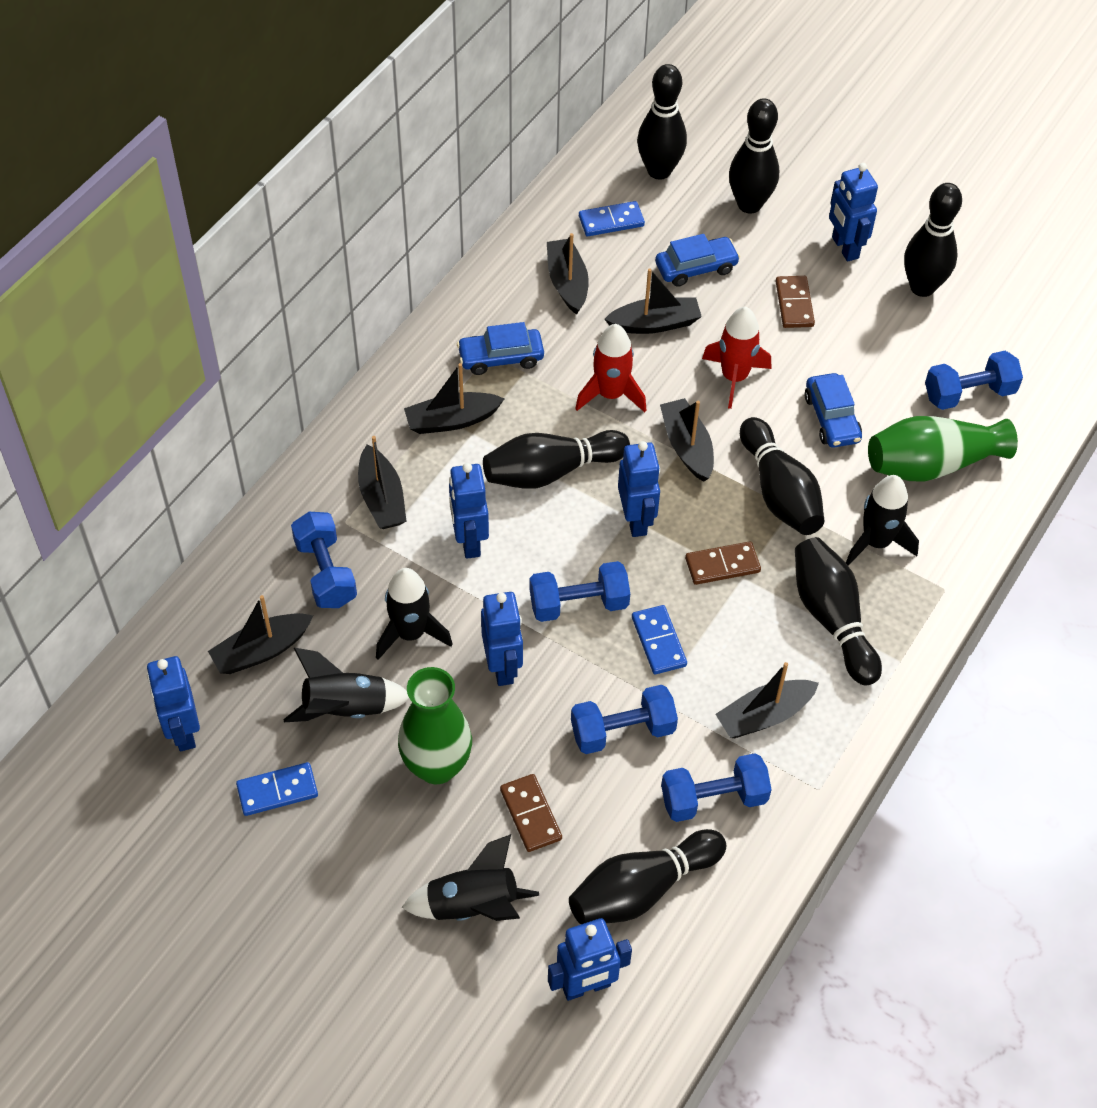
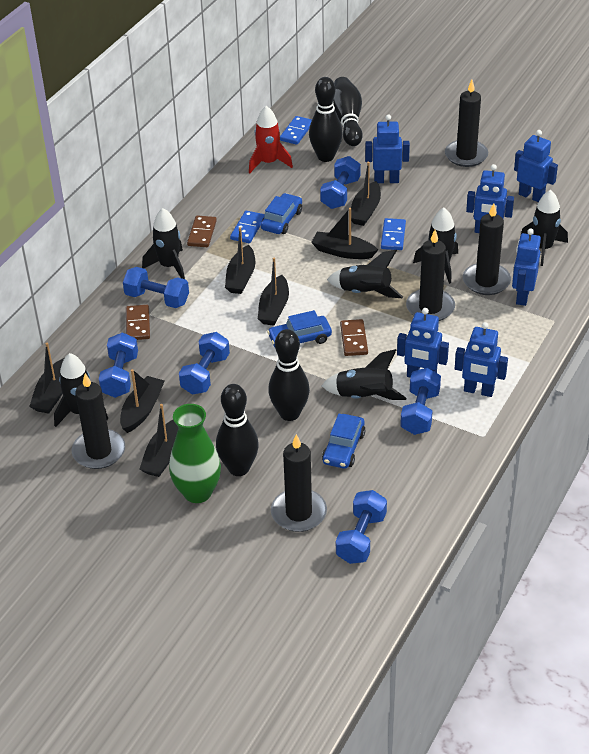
black bowling pin: 7 -> 4
black candle: 0 -> 5
black rocket: 4 -> 6
blue dumbbell: 5 -> 6
green vase: 2 -> 1
red rocket: 2 -> 1

